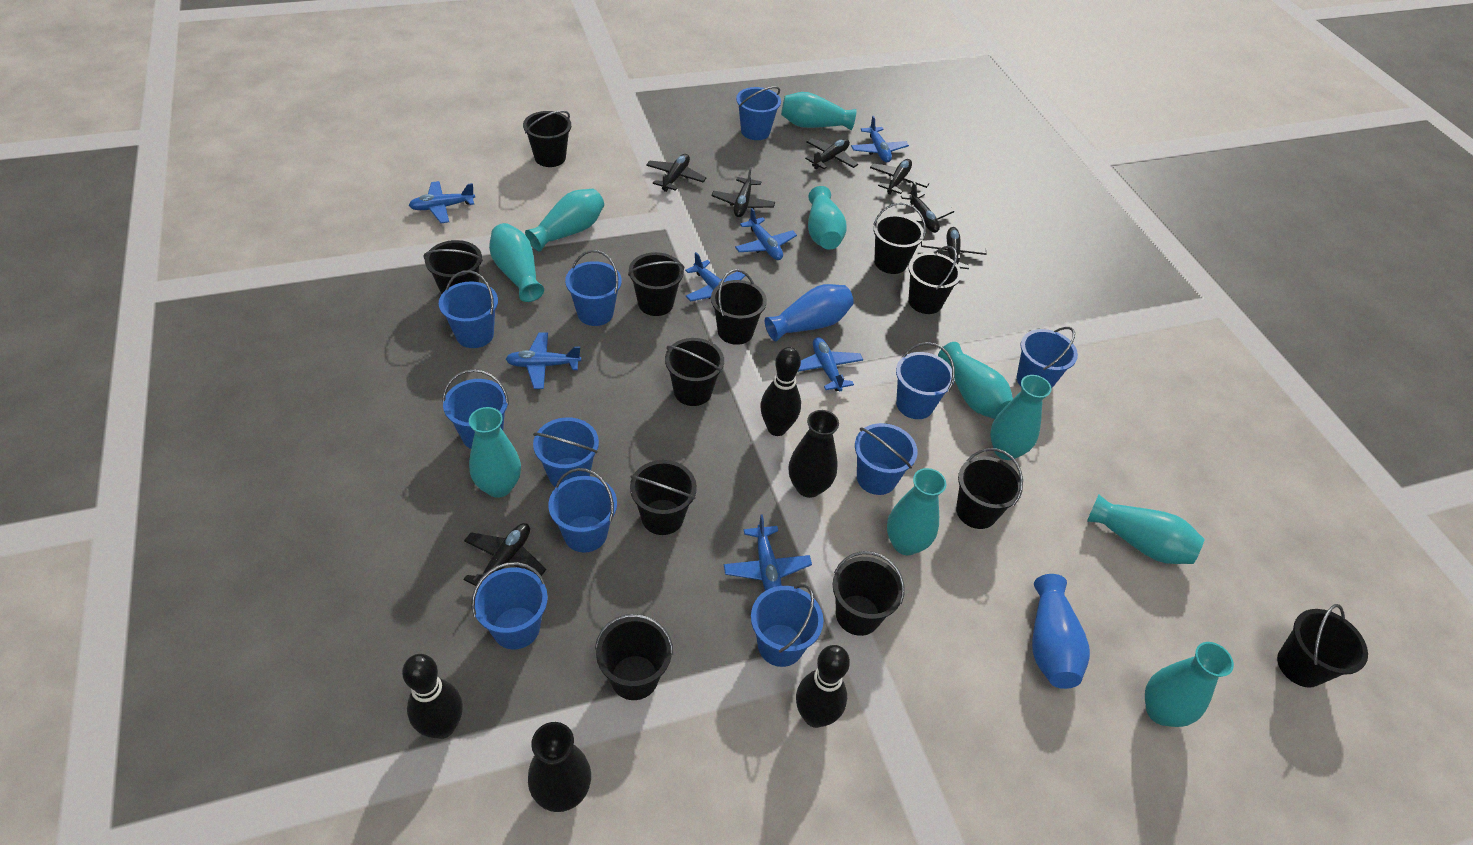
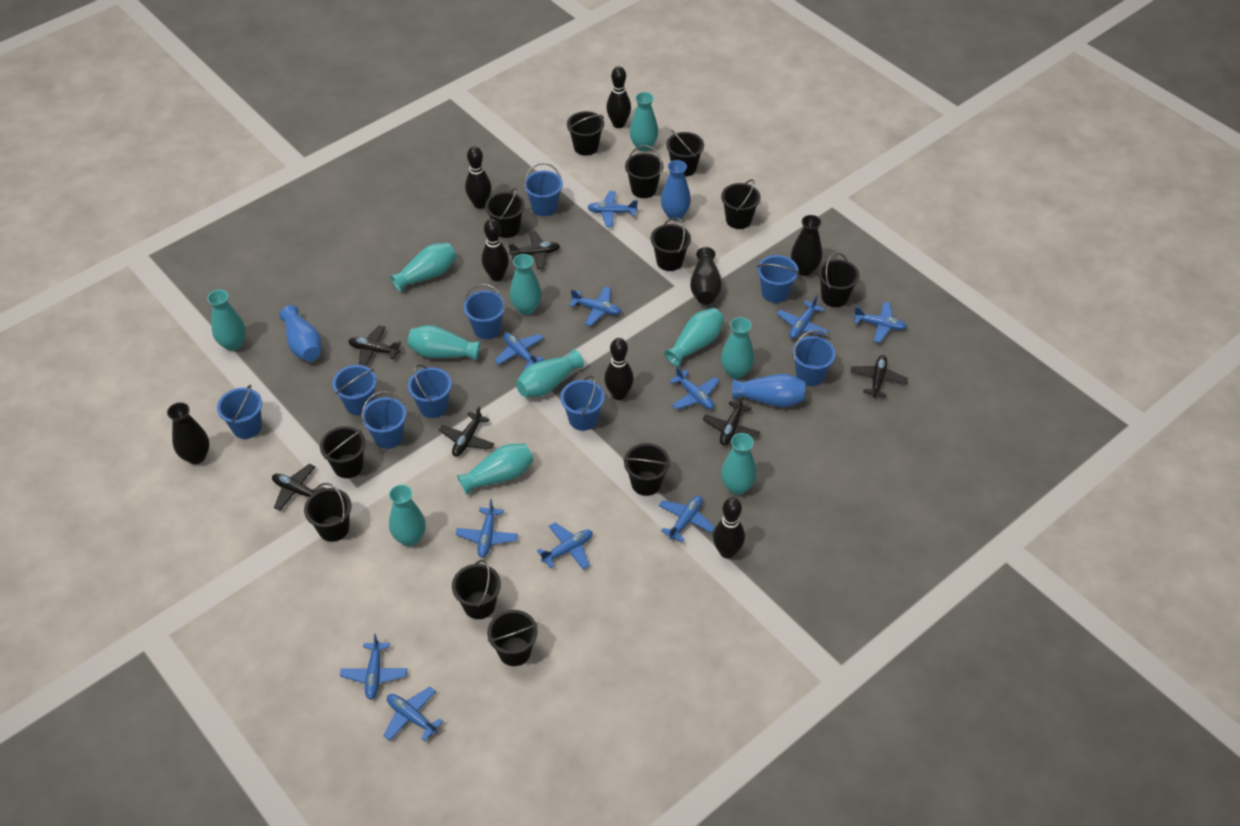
black bowling pin: 3 -> 5
black plane: 7 -> 6
black vase: 2 -> 3
blue bucket: 11 -> 9
blue plane: 7 -> 11
blue vase: 2 -> 3
turquoise vase: 10 -> 11

